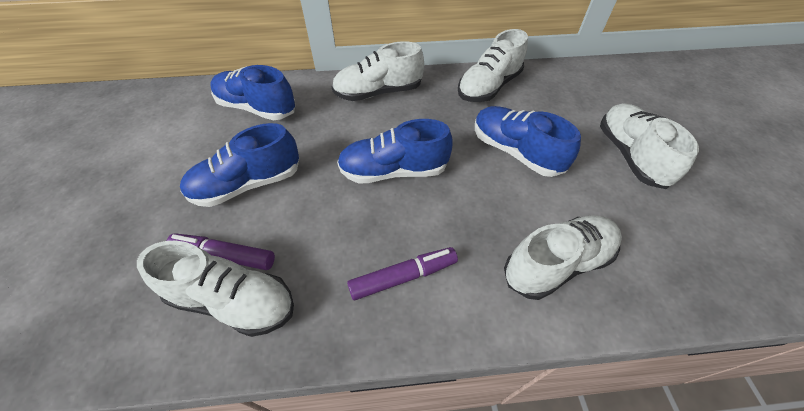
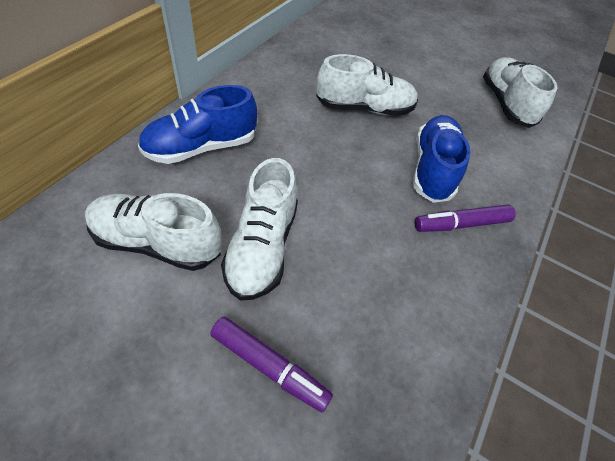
blue shoe: 4 -> 2
white shoe: 5 -> 4

